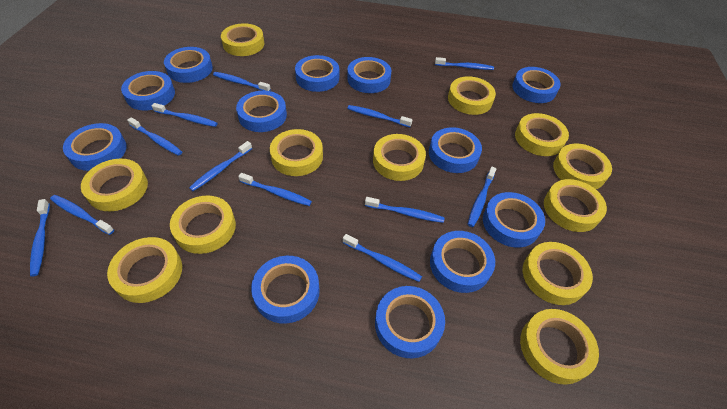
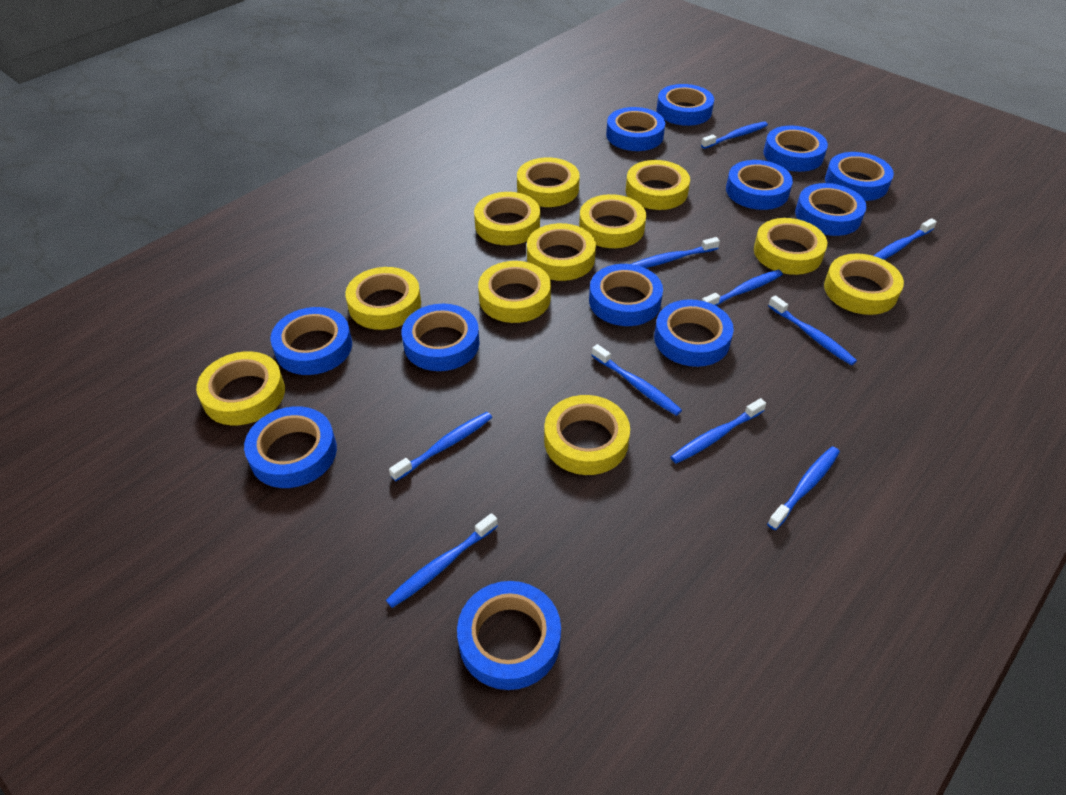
blue toothbrush: 12 -> 10
yellow tape: 12 -> 11

